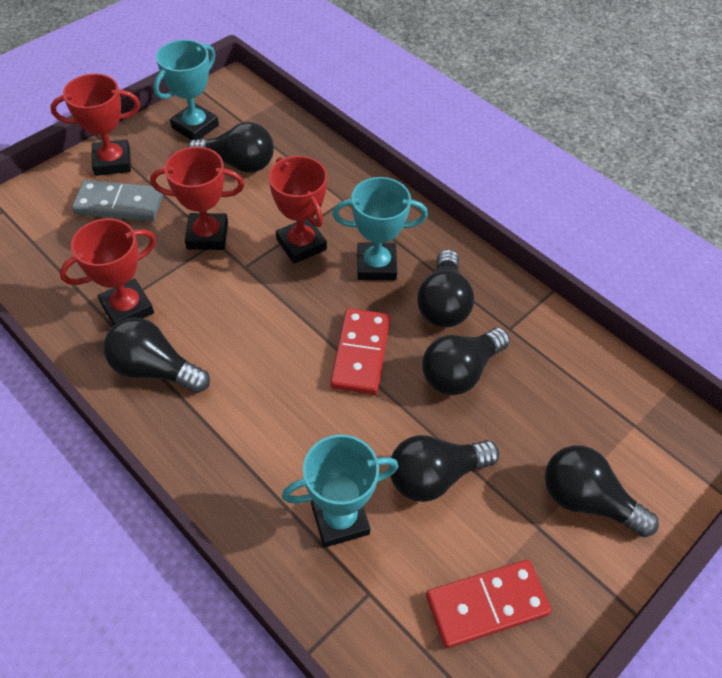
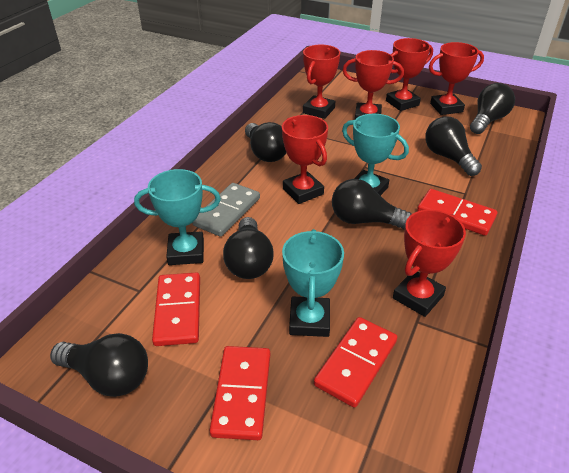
red domino: 2 -> 4
red trophy: 4 -> 6

